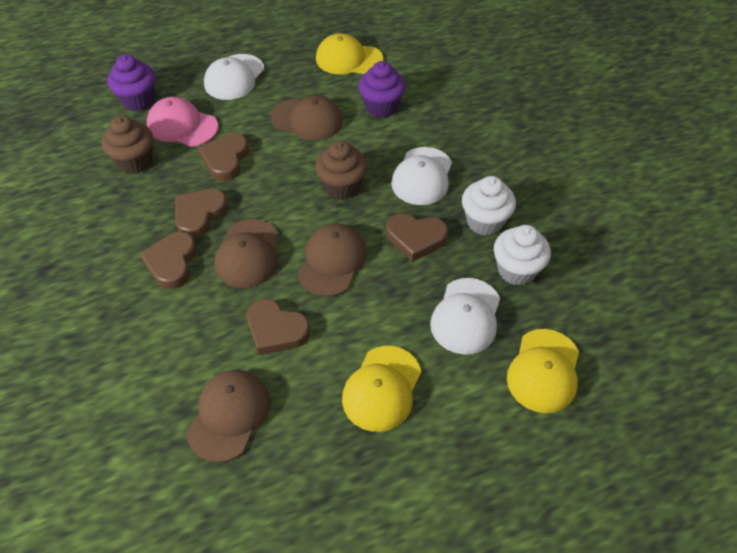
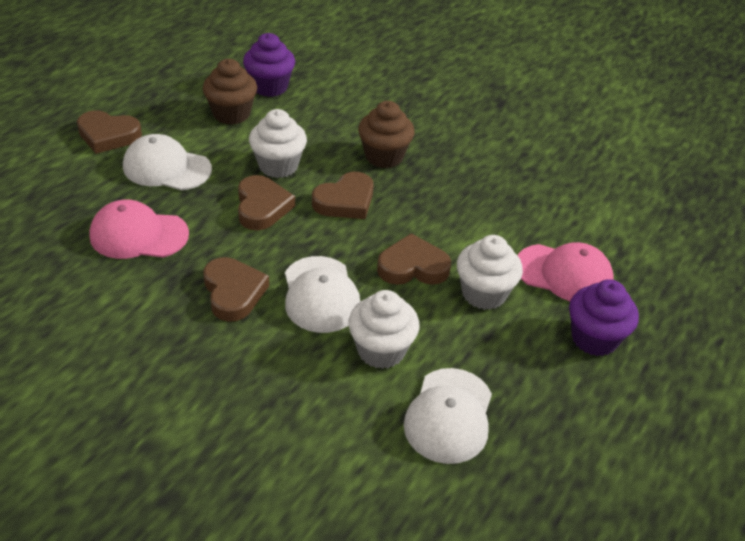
brown cap: 4 -> 0
pink cap: 1 -> 2
white cupcake: 2 -> 3
yellow cap: 3 -> 0

